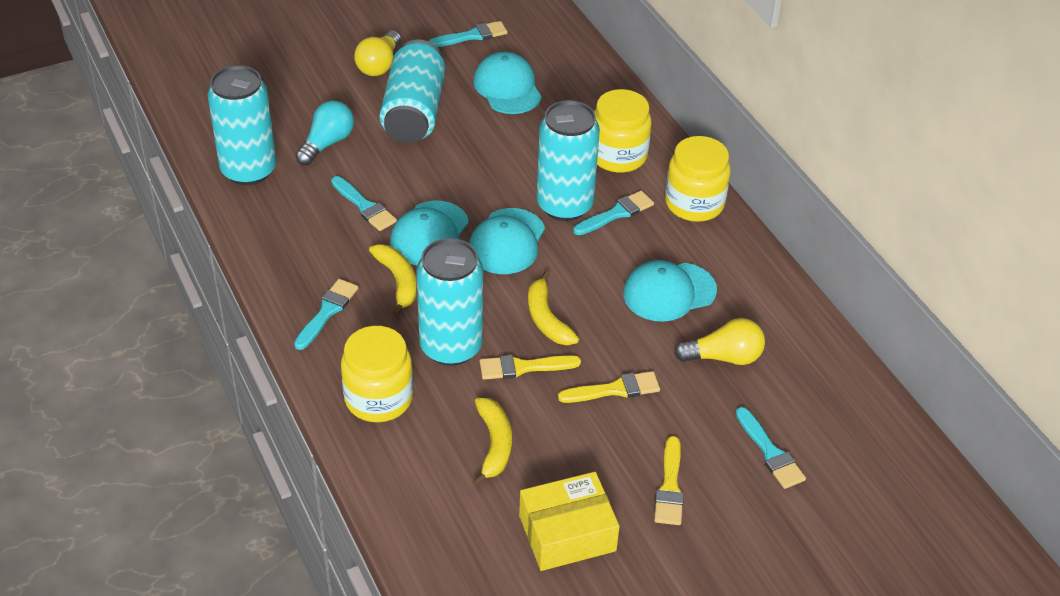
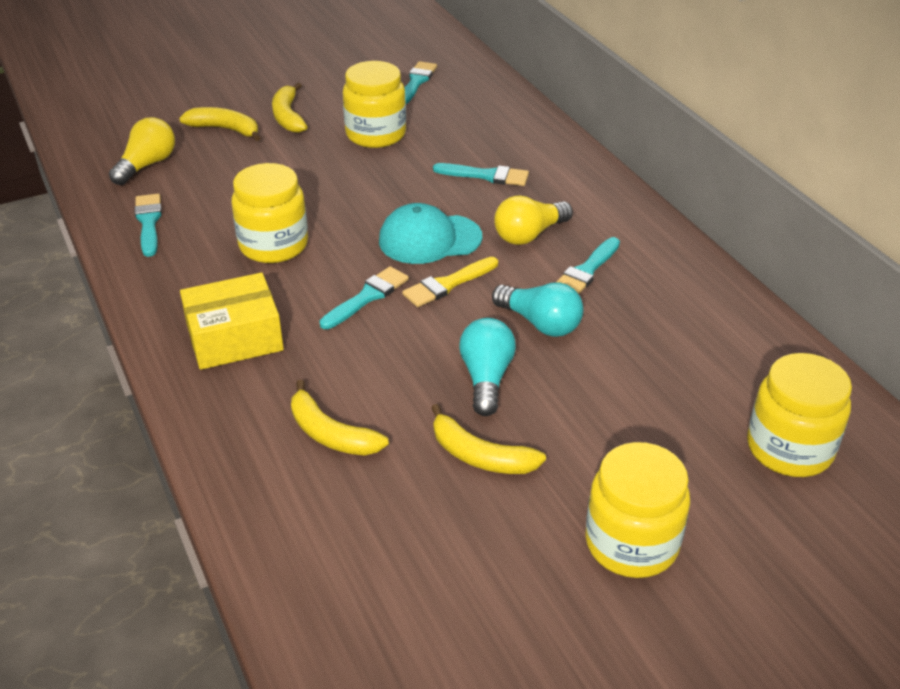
turquoise can: 4 -> 0
turquoise cap: 4 -> 1
turquoise light bulb: 1 -> 2
yellow banana: 3 -> 4
yellow brush: 3 -> 1
yellow jar: 3 -> 4

